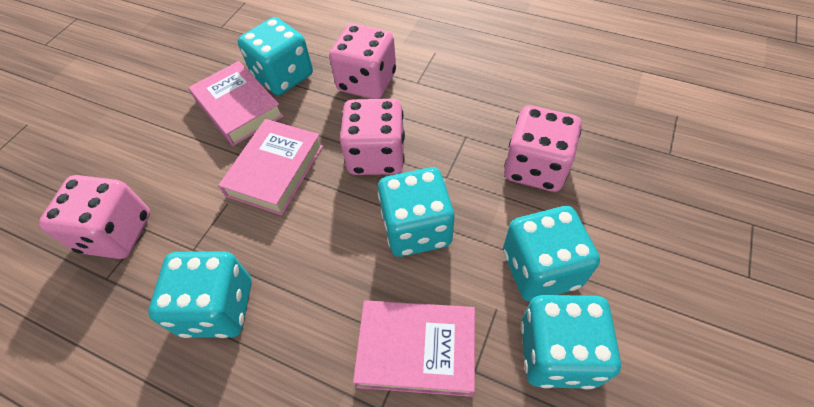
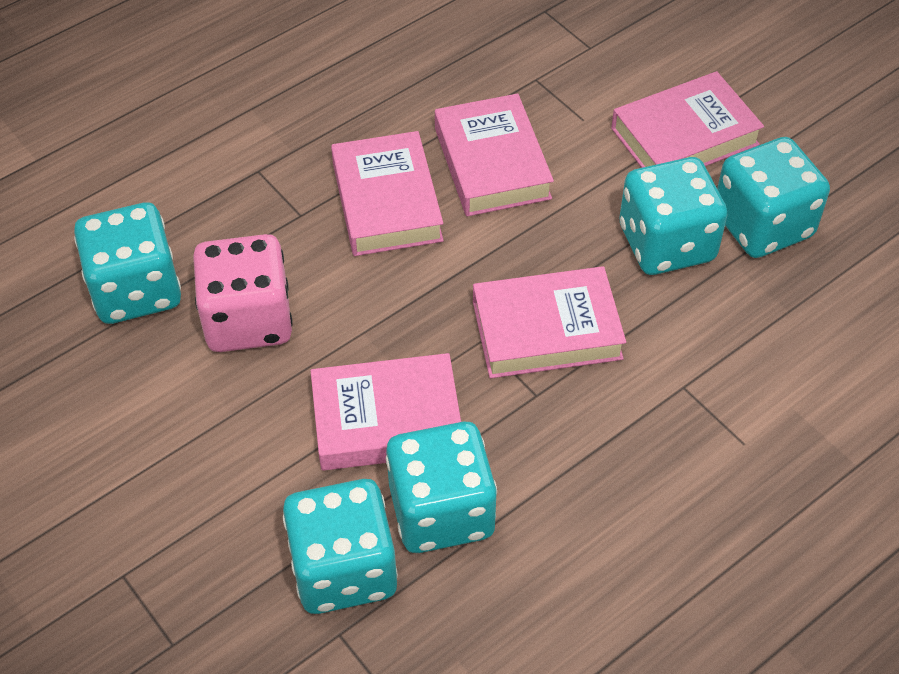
pink book: 3 -> 5
pink dice: 4 -> 1

